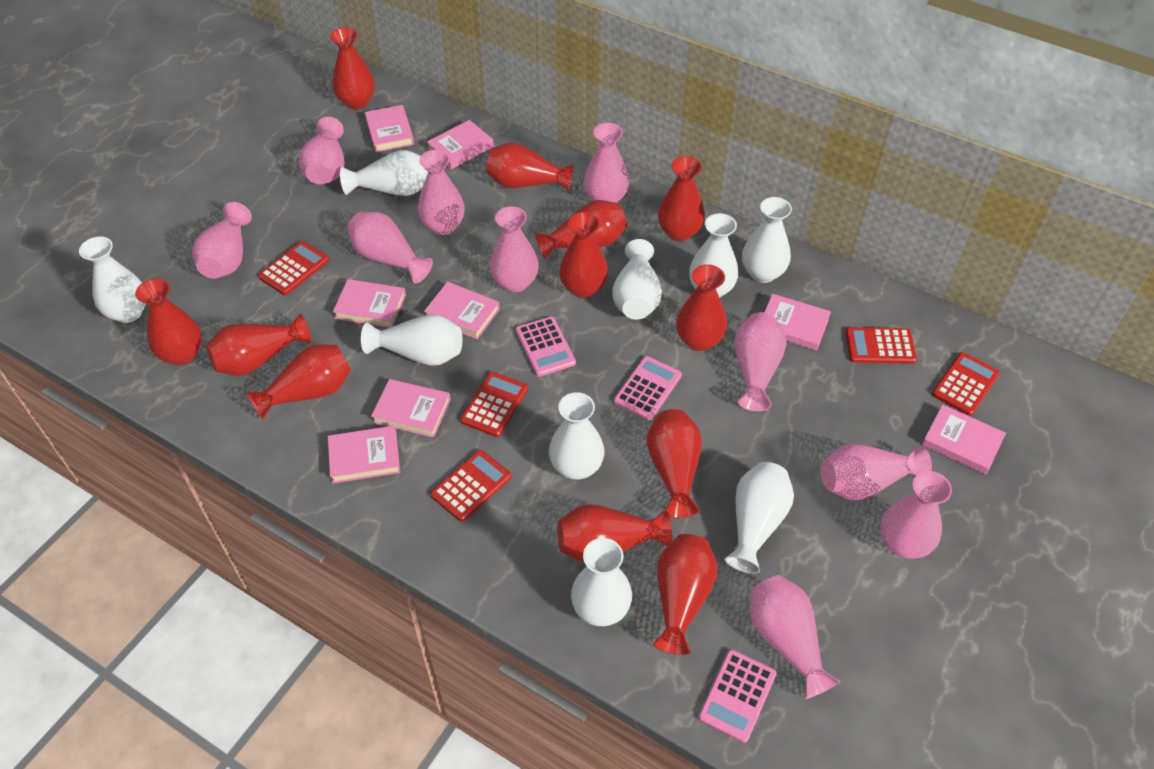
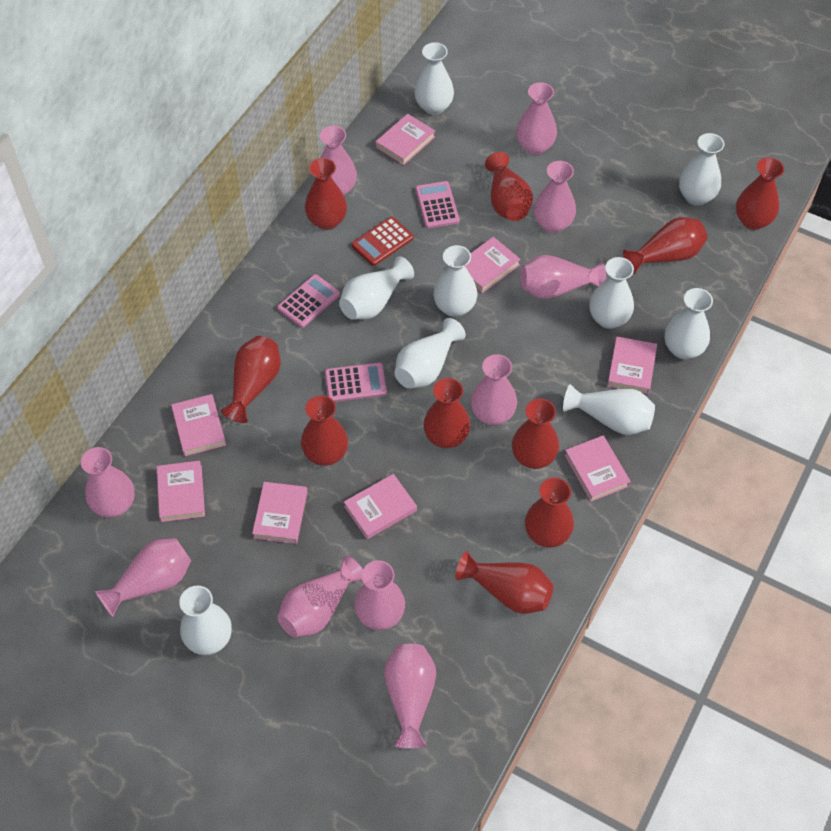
red calculator: 5 -> 1
red vase: 12 -> 10

